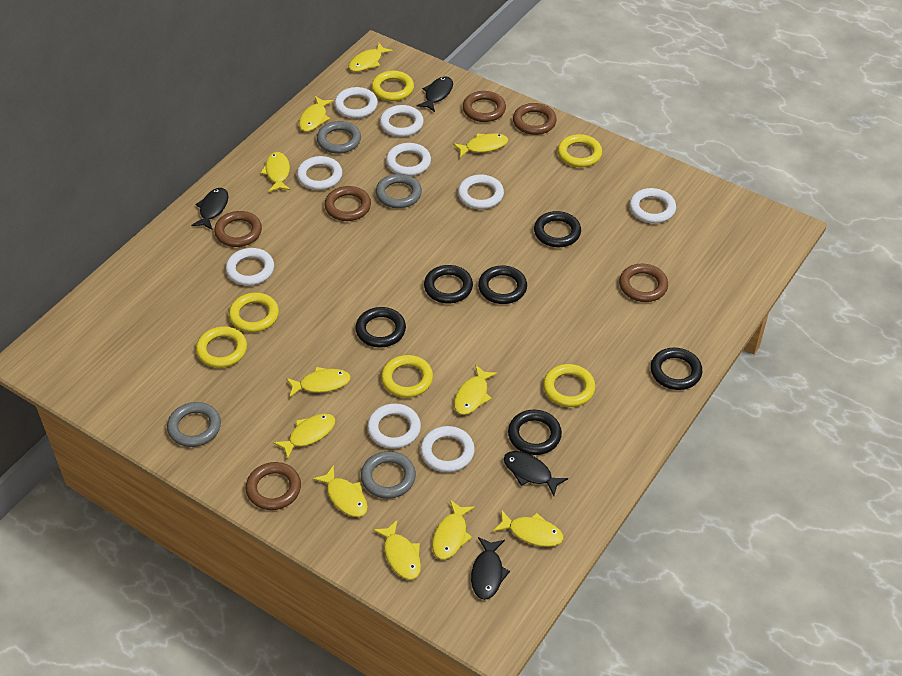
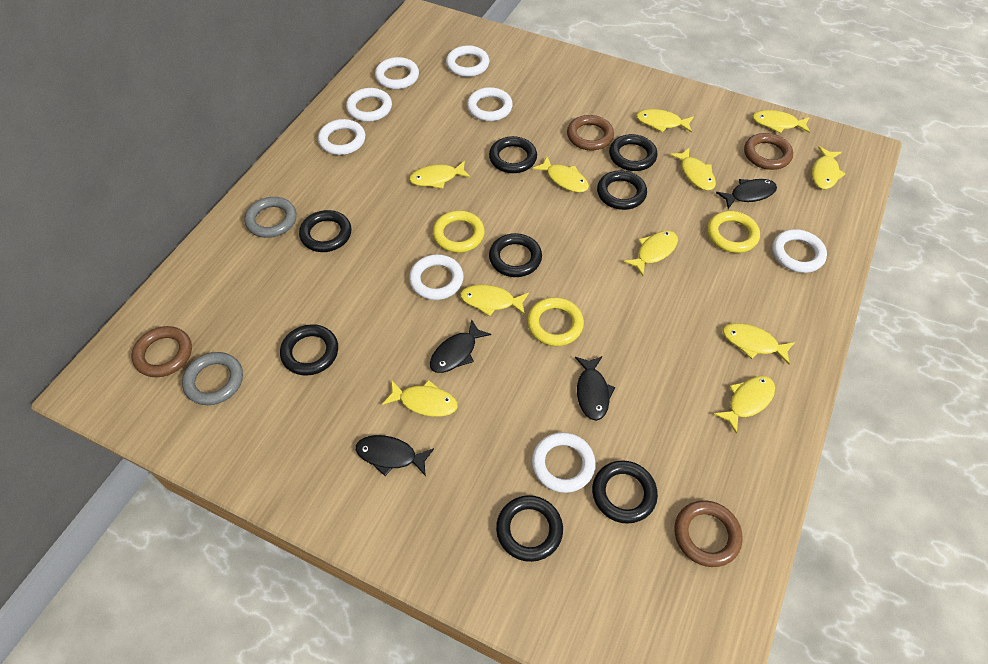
black ring: 6 -> 8
brown ring: 6 -> 4
grey ring: 4 -> 2
white ring: 9 -> 8
yellow ring: 6 -> 3

